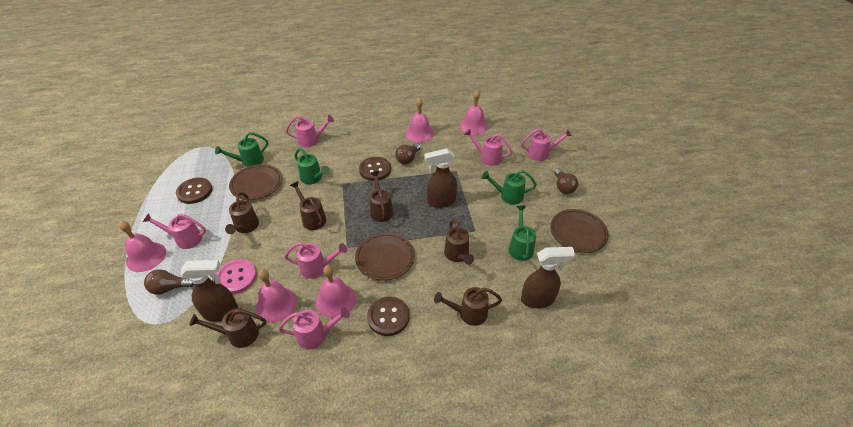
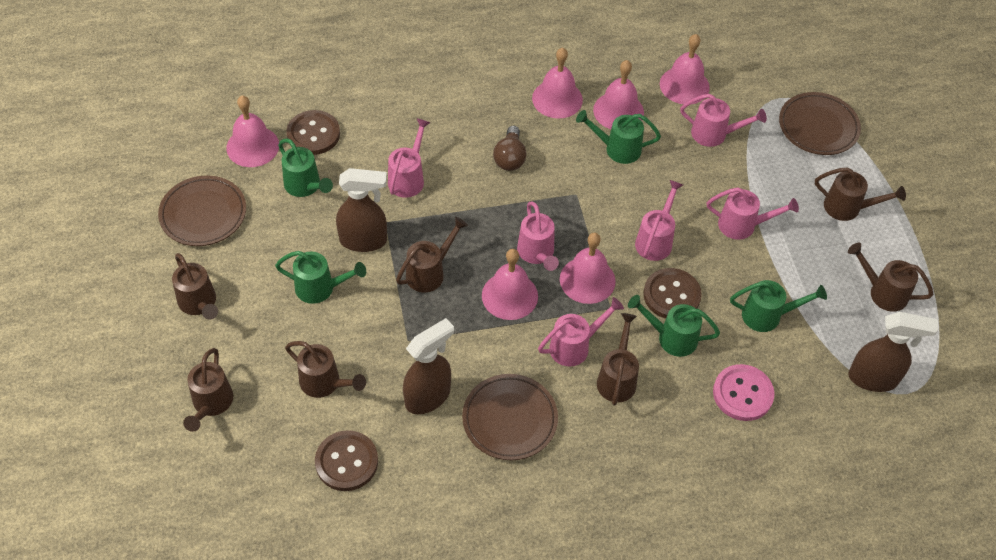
brown light bulb: 3 -> 1
brown watering can: 6 -> 7
green watering can: 4 -> 5
pink bell: 5 -> 6

